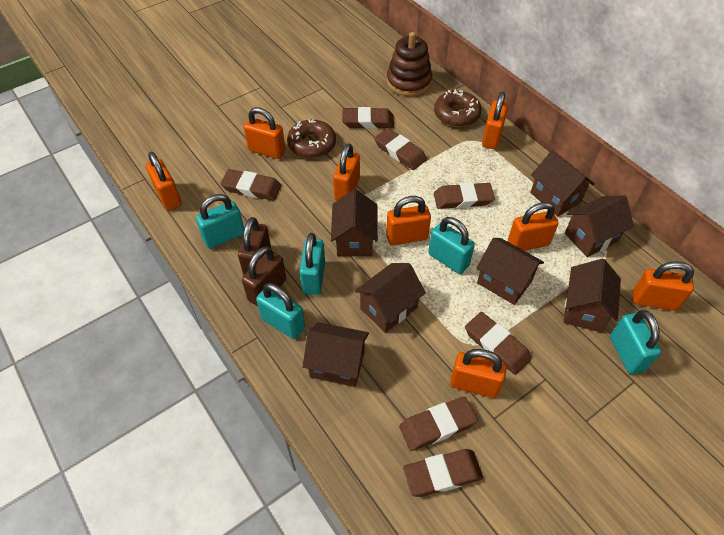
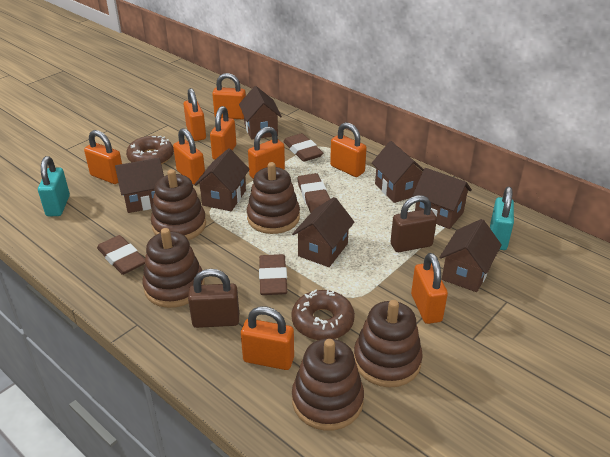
brown eraser: 7 -> 4
brown stacking toy: 1 -> 5
orange padlock: 8 -> 9
turquoise padlock: 5 -> 2

